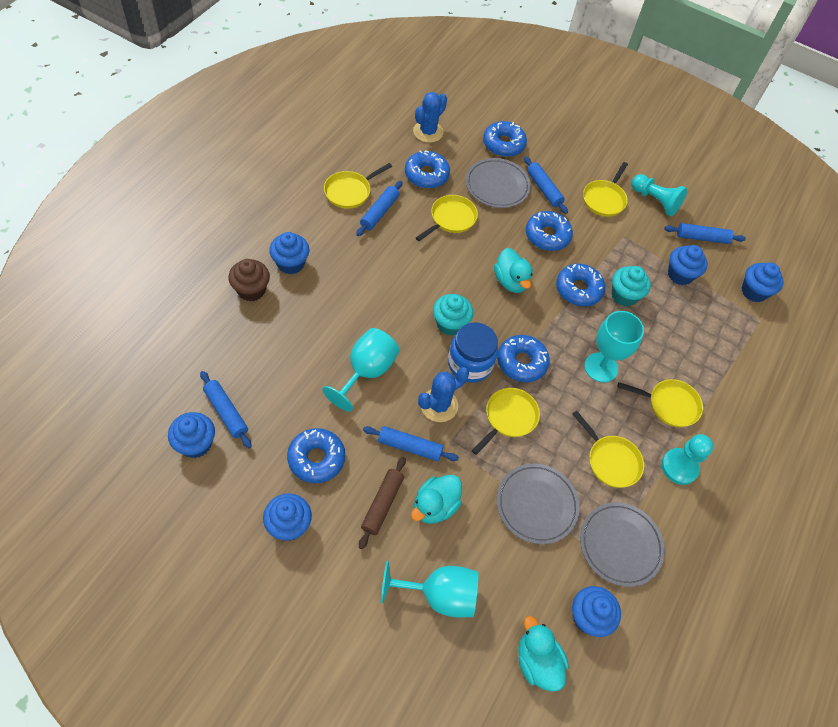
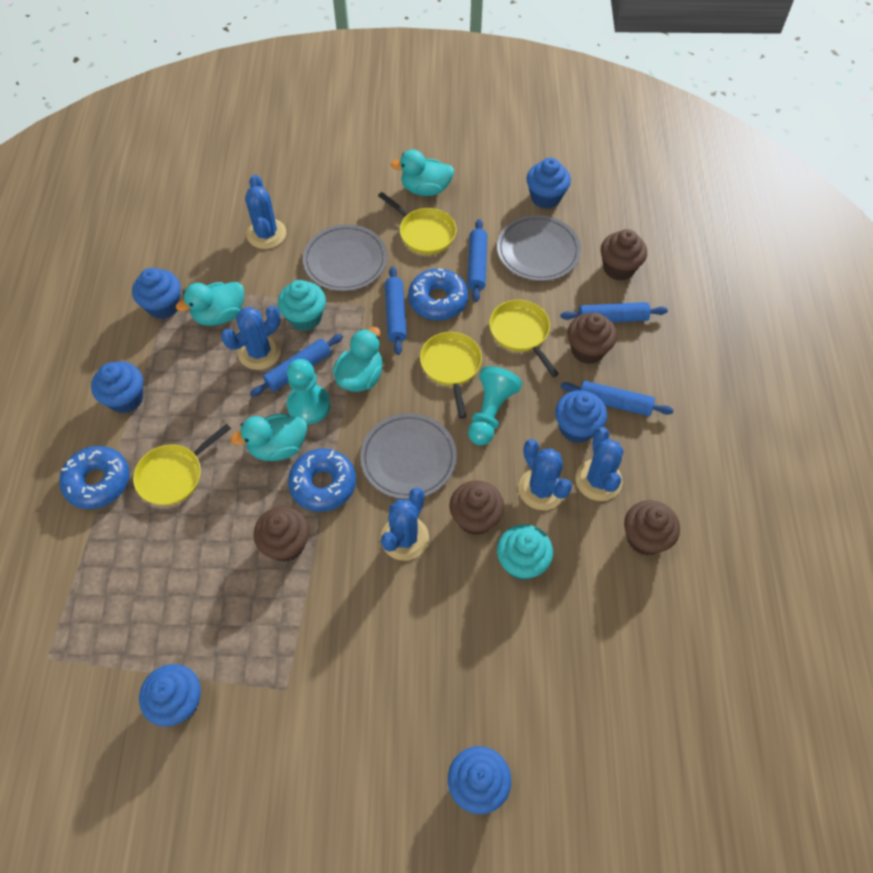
blue cactus: 2 -> 5
blue donut: 6 -> 3
blue jar: 1 -> 0
brown cupcake: 1 -> 5
brown rolling pin: 1 -> 0
turquoise duck: 3 -> 4
turquoise goblet: 3 -> 0
yellow pan: 6 -> 4

